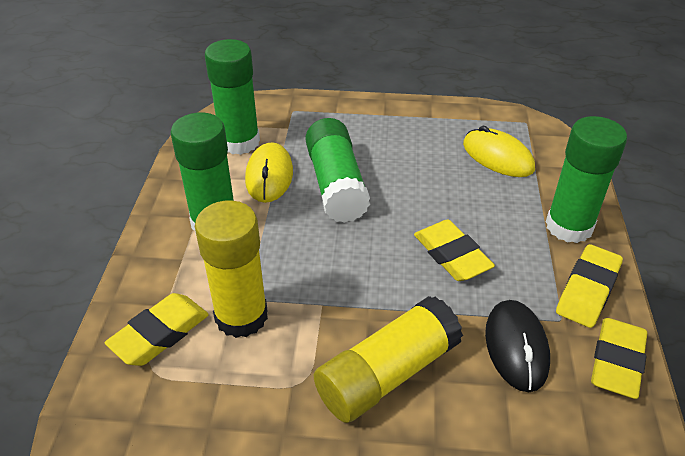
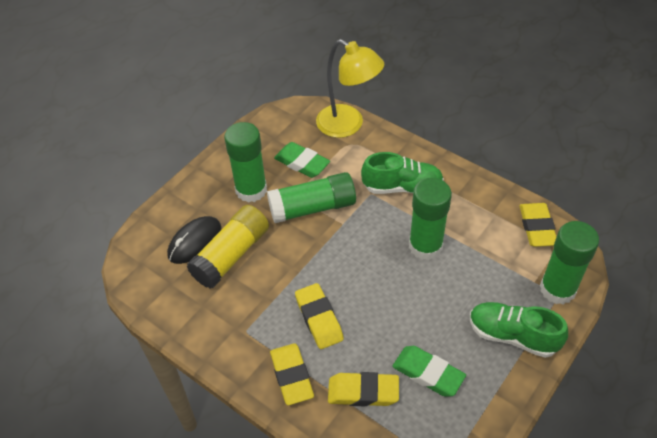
green eraser: 0 -> 2
green shoe: 0 -> 2
yellow glue stick: 2 -> 1
yellow lamp: 0 -> 1
yellow mouse: 2 -> 0

